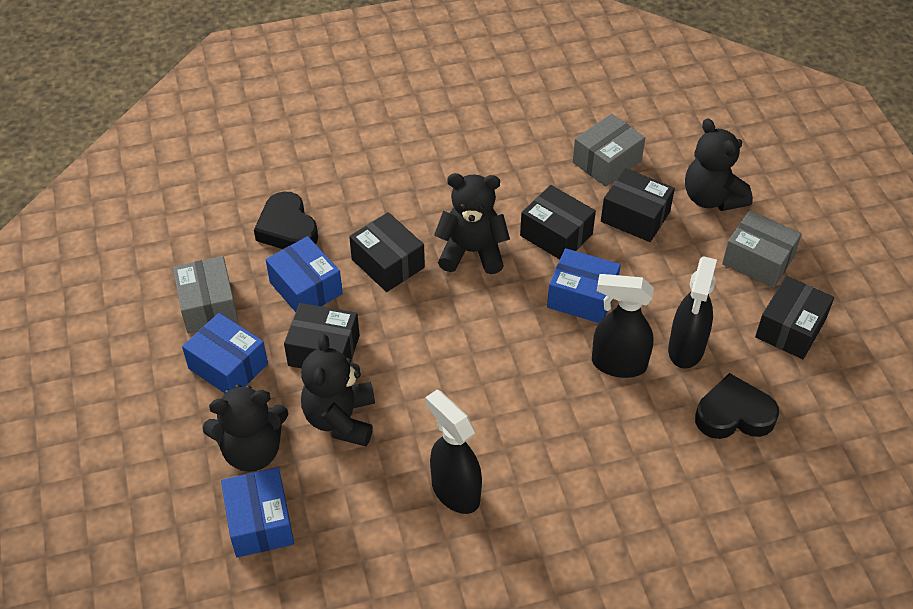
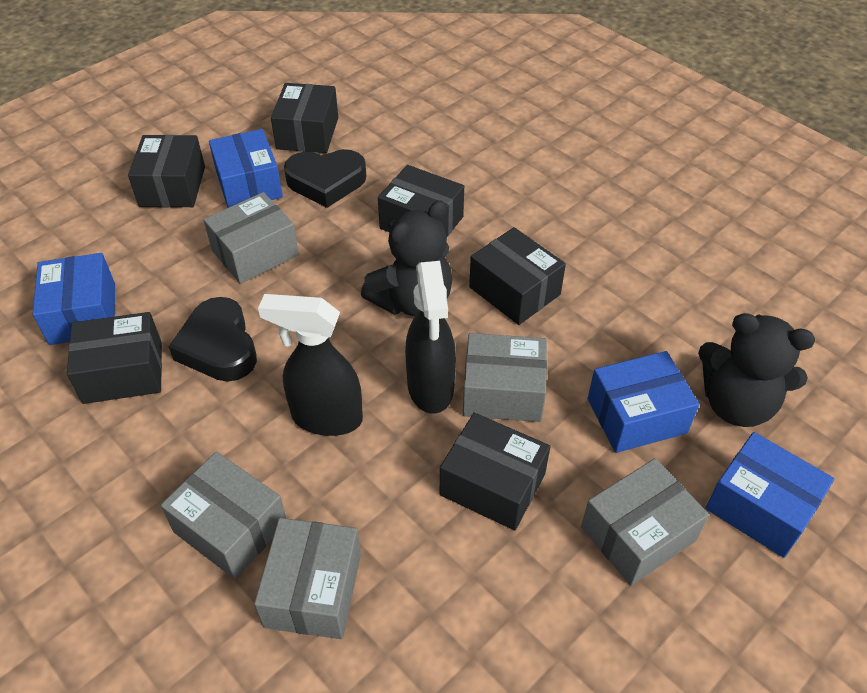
black box: 5 -> 6
black spray bottle: 3 -> 2
black teddy bear: 4 -> 2
grey box: 3 -> 5

